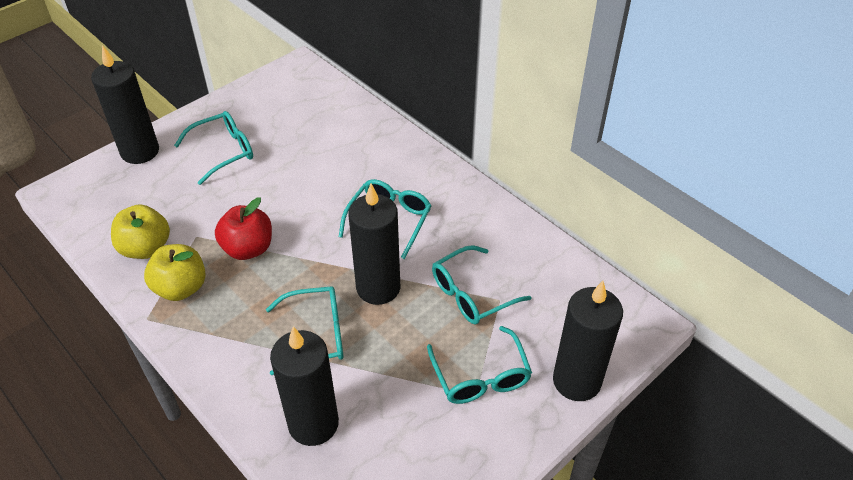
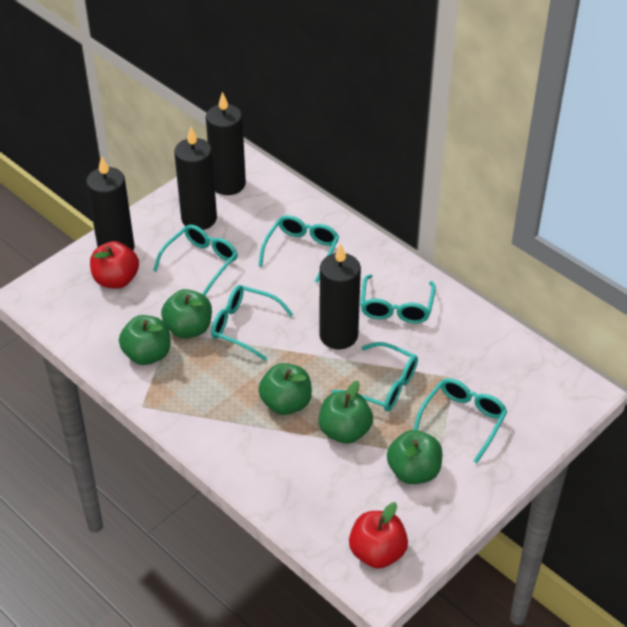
green apple: 0 -> 5
red apple: 1 -> 2
turquoise glasses: 5 -> 6
yellow apple: 2 -> 0

